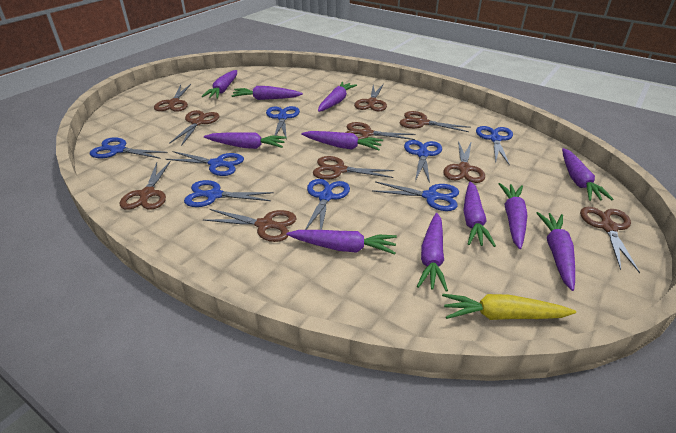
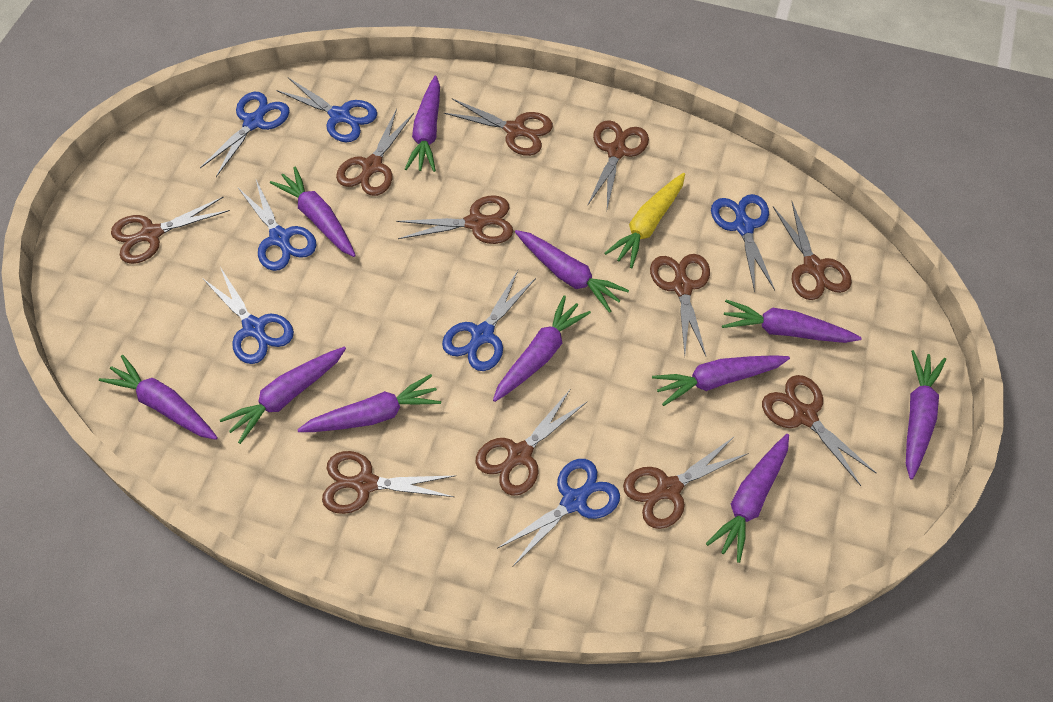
blue scissors: 8 -> 7
brown scissors: 10 -> 11

